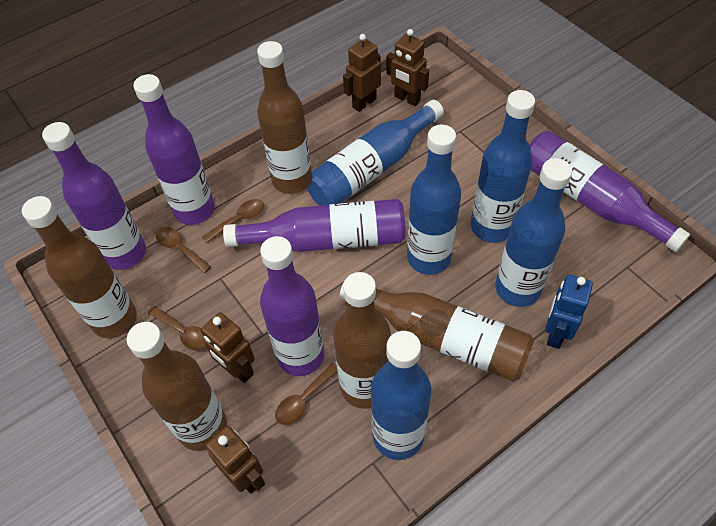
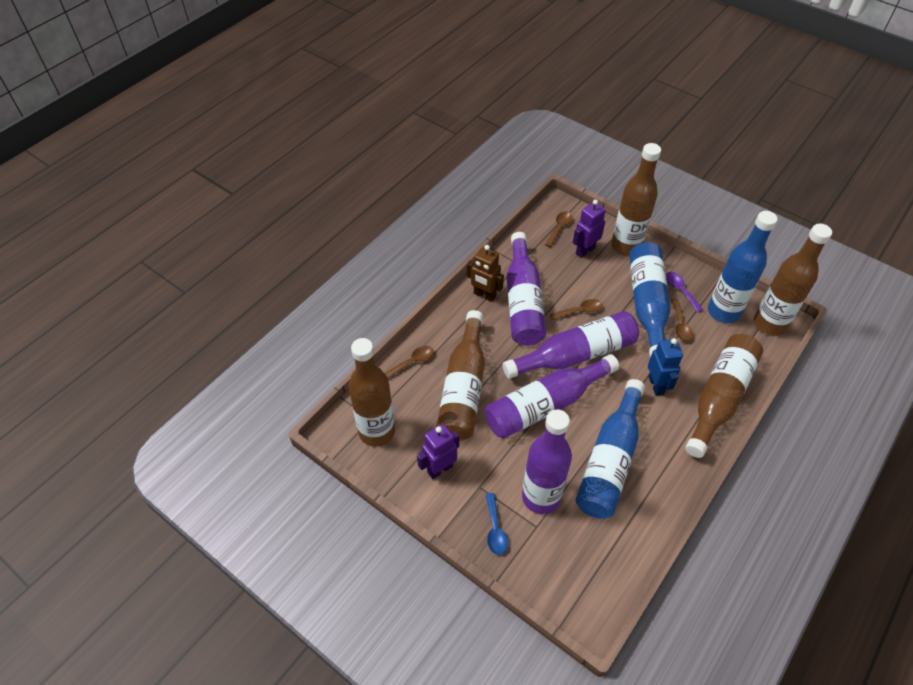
blue bottle: 5 -> 3
blue spoon: 0 -> 1
brown robot: 4 -> 1
purple bottle: 5 -> 4
purple robot: 0 -> 2
purple spoon: 0 -> 1

